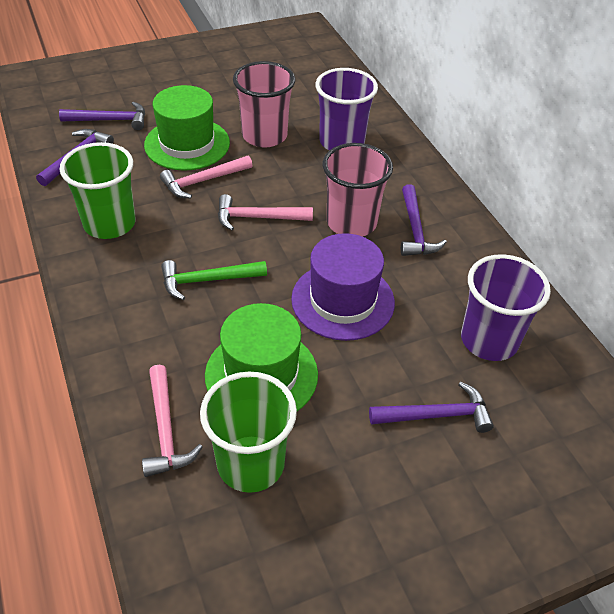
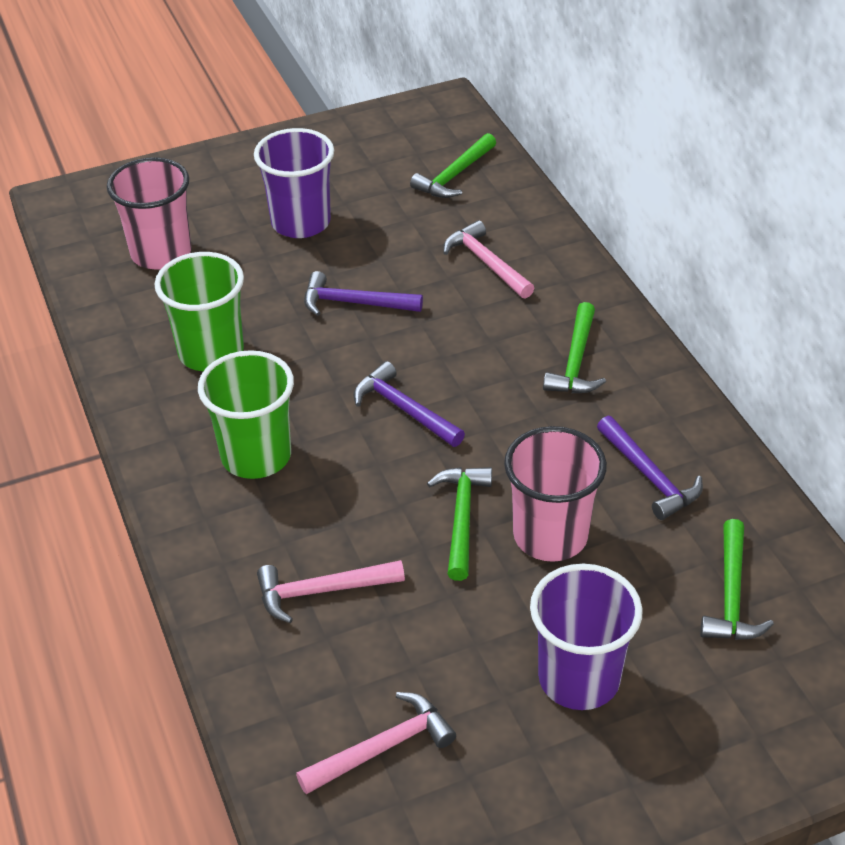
green hammer: 1 -> 4
green hat: 2 -> 0
purple hammer: 4 -> 3
purple hat: 1 -> 0

